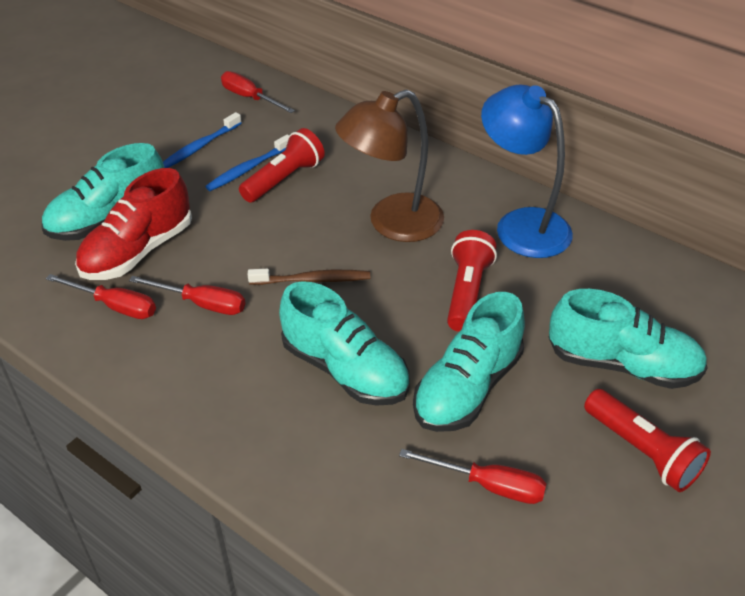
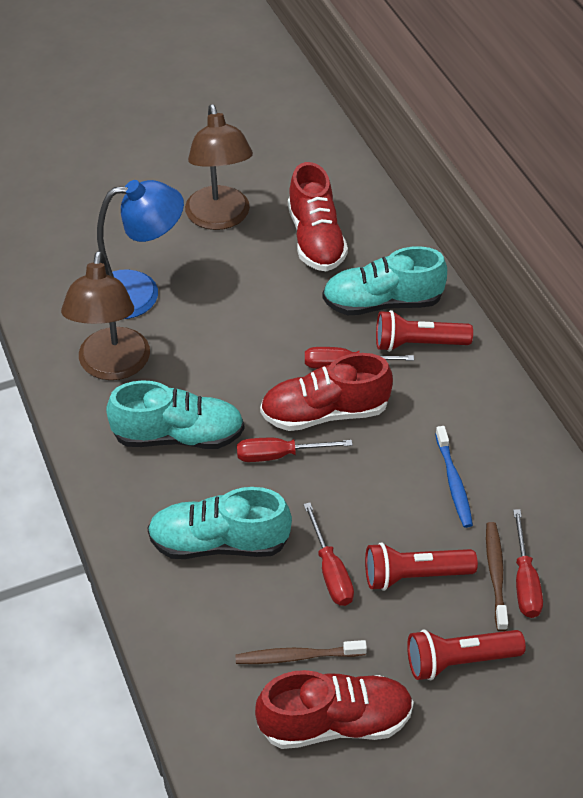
blue toothbrush: 2 -> 1
brown lamp: 1 -> 2
brown toothbrush: 1 -> 2
red shoe: 1 -> 3
turquoise shoe: 4 -> 3

